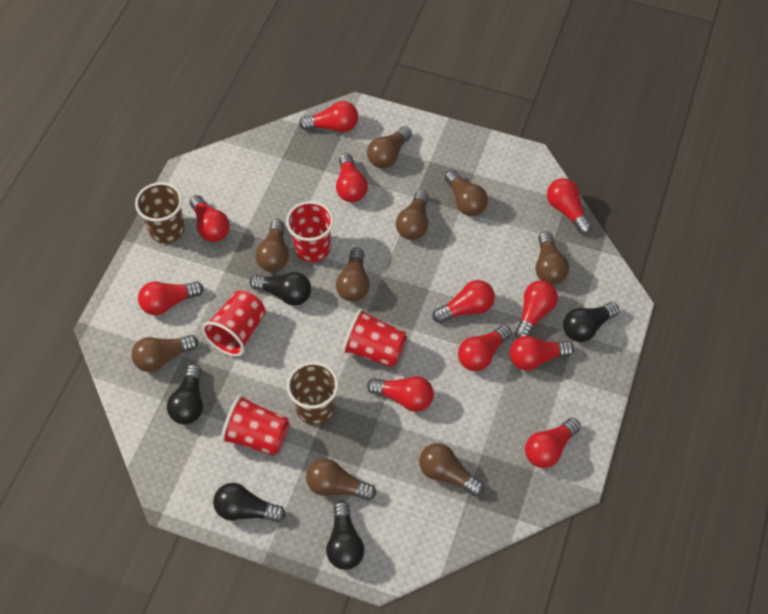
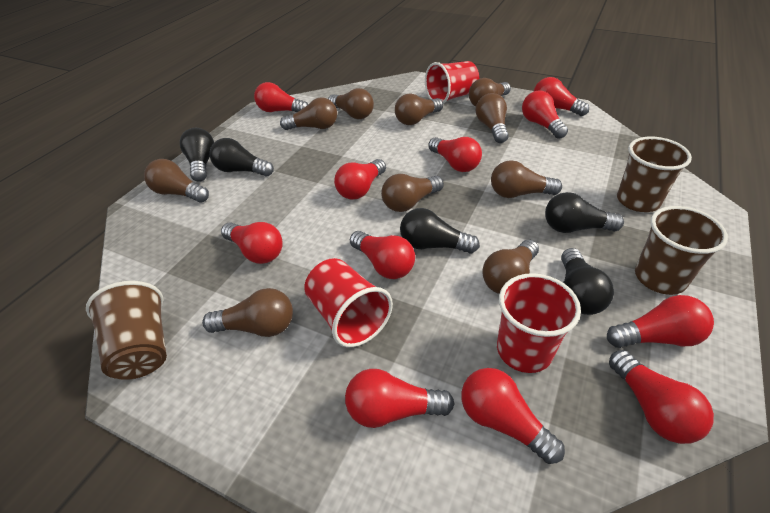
brown cup: 2 -> 3
brown light bulb: 9 -> 10
red cup: 4 -> 3

